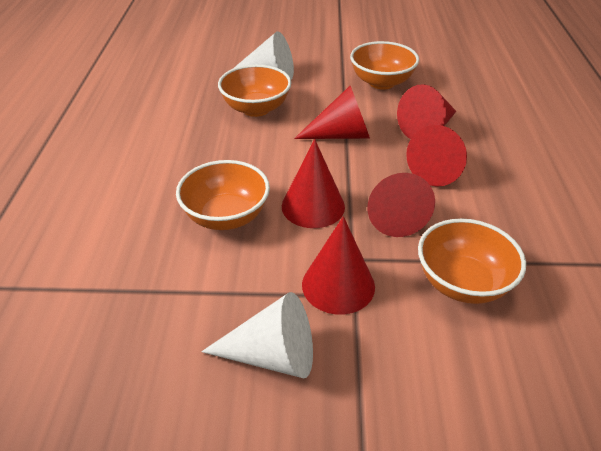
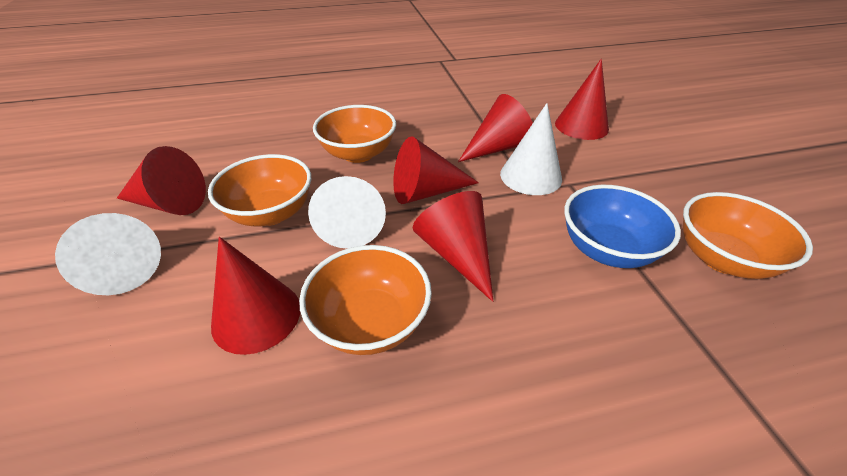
blue bowl: 0 -> 1
white cone: 2 -> 3

